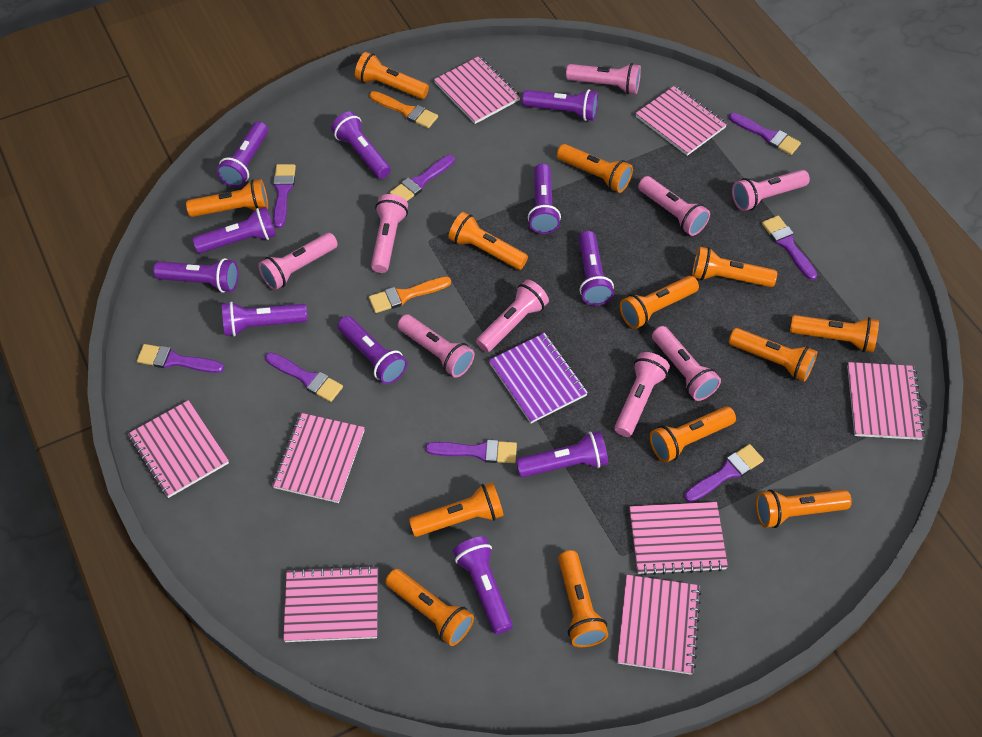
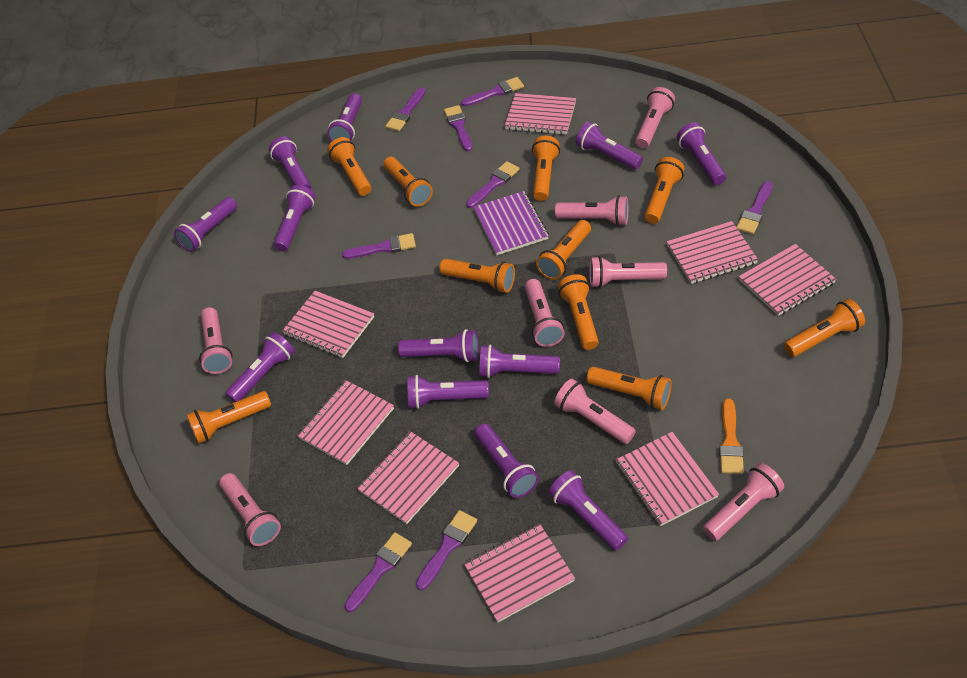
orange brush: 2 -> 1
orange flashlight: 13 -> 10
pink flashlight: 9 -> 8
purple flashlight: 11 -> 12

